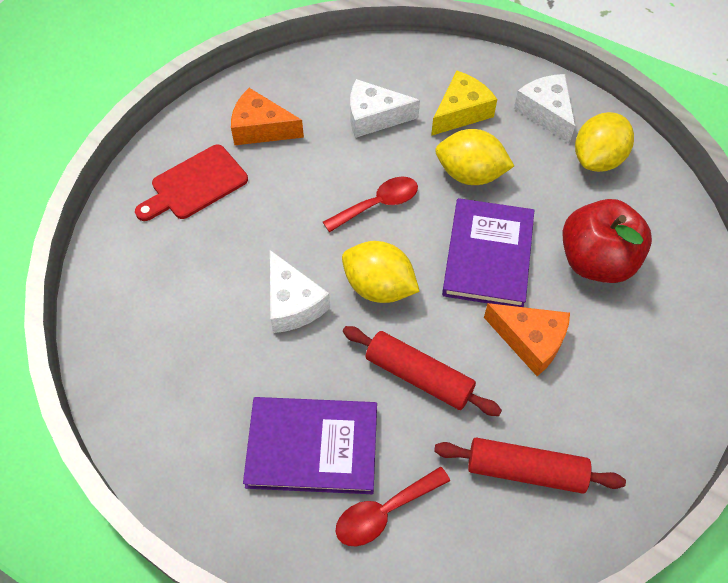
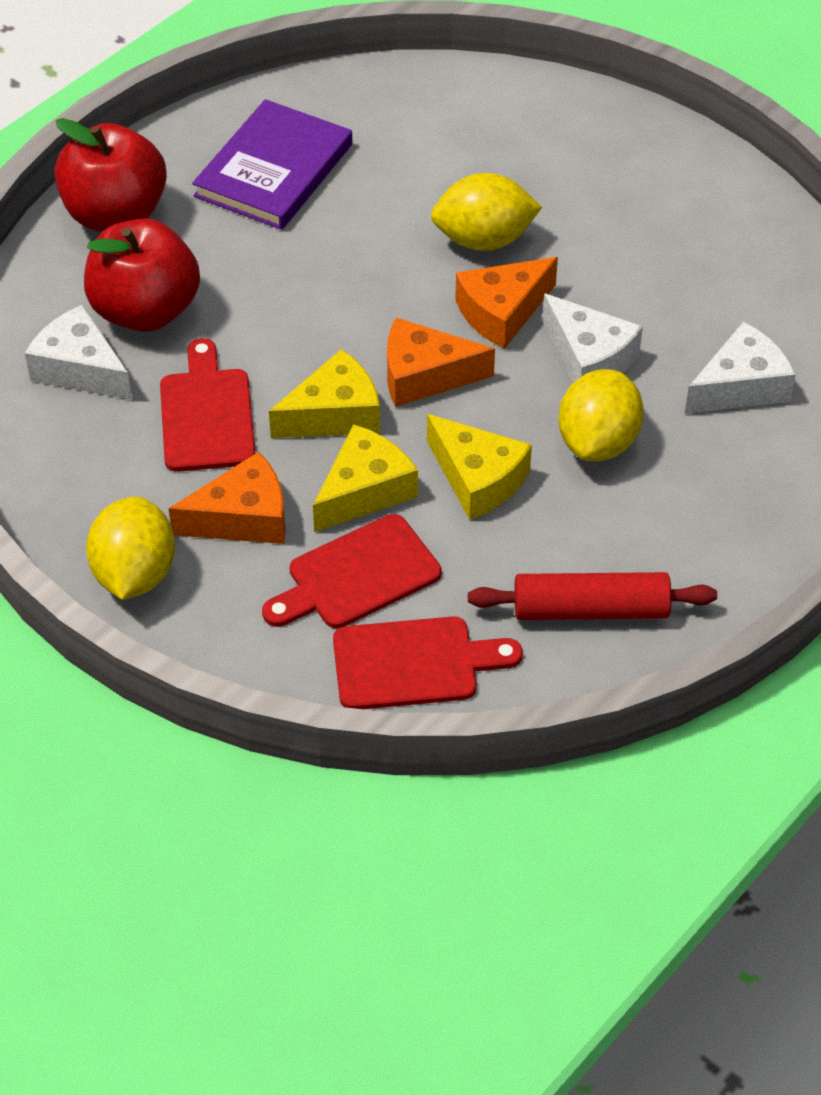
orange cheese: 2 -> 3
purple book: 2 -> 1
red apple: 1 -> 2
red cutting board: 1 -> 3
red rolling pin: 2 -> 1
red spoon: 2 -> 0
yellow cheese: 1 -> 3

